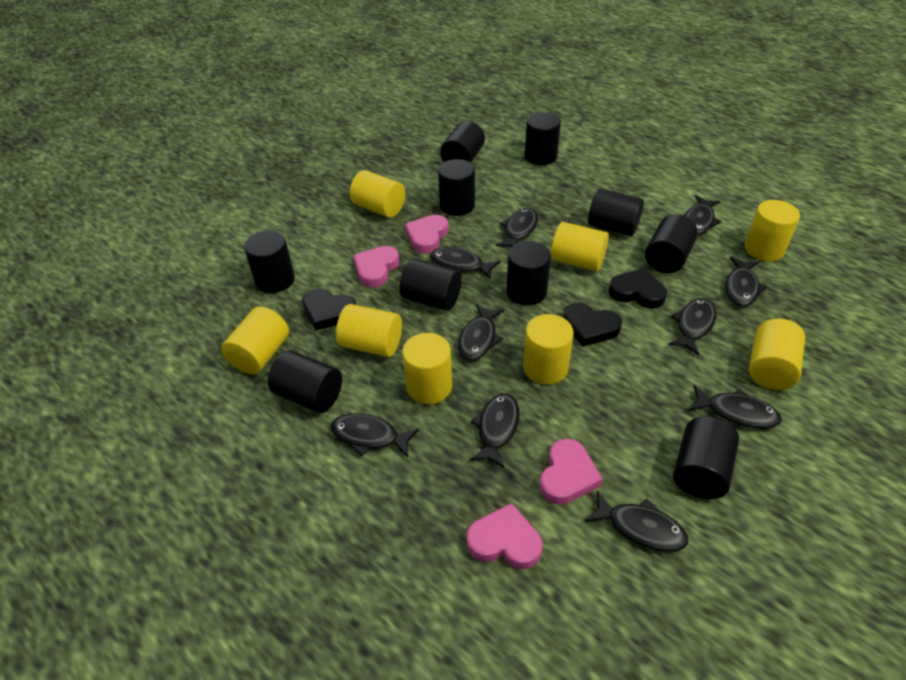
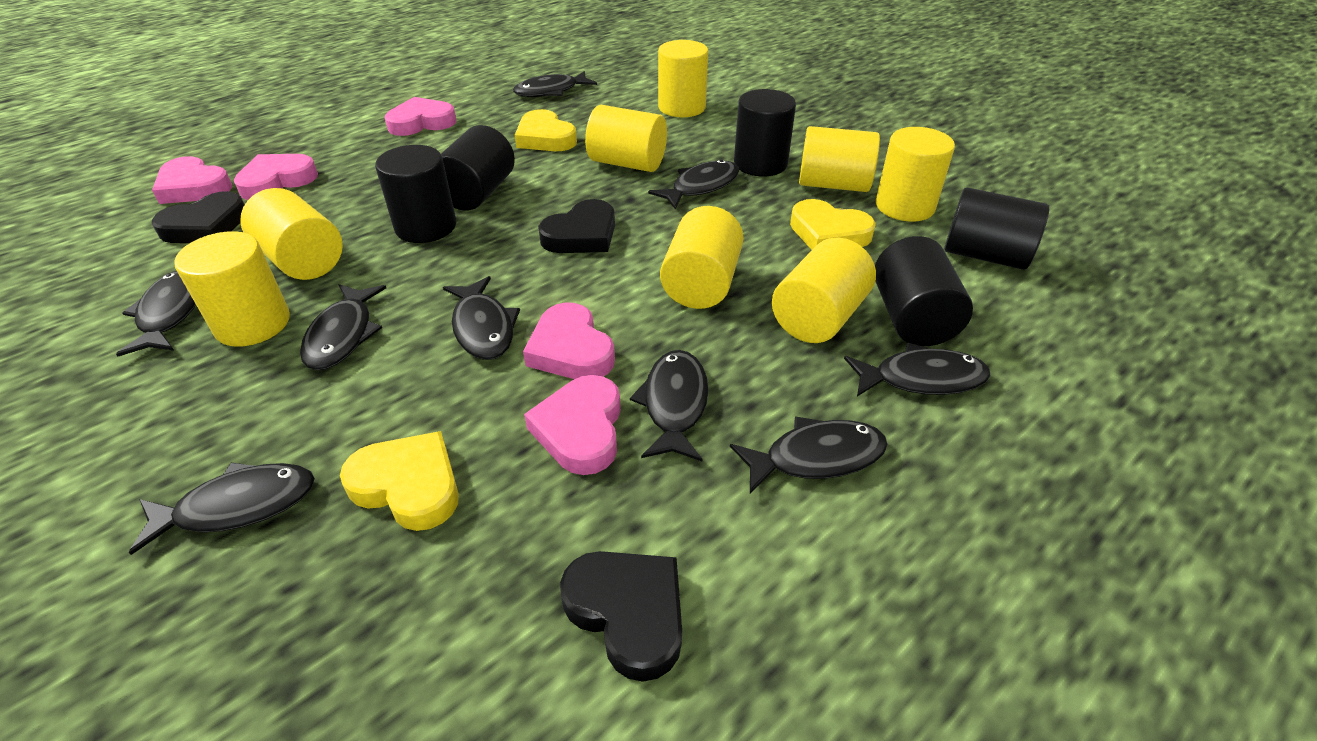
black cylinder: 10 -> 5
black fish: 10 -> 9
pink heart: 4 -> 5
yellow heart: 0 -> 3

